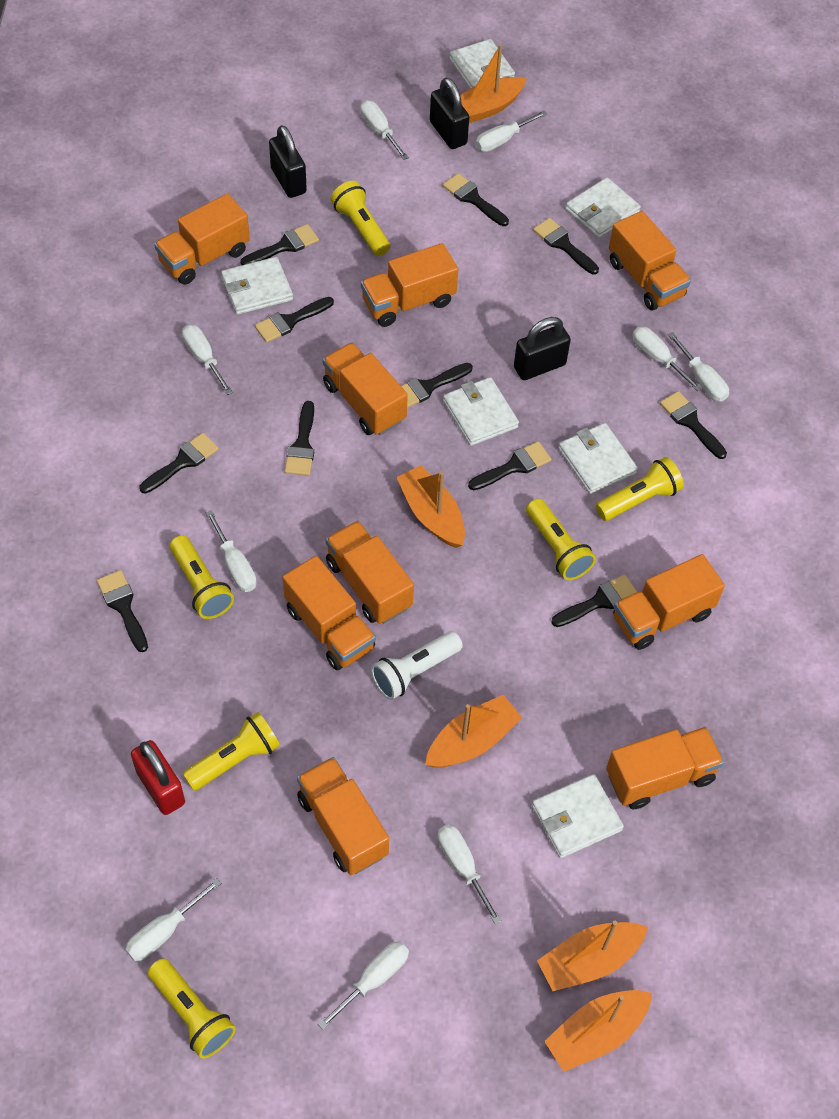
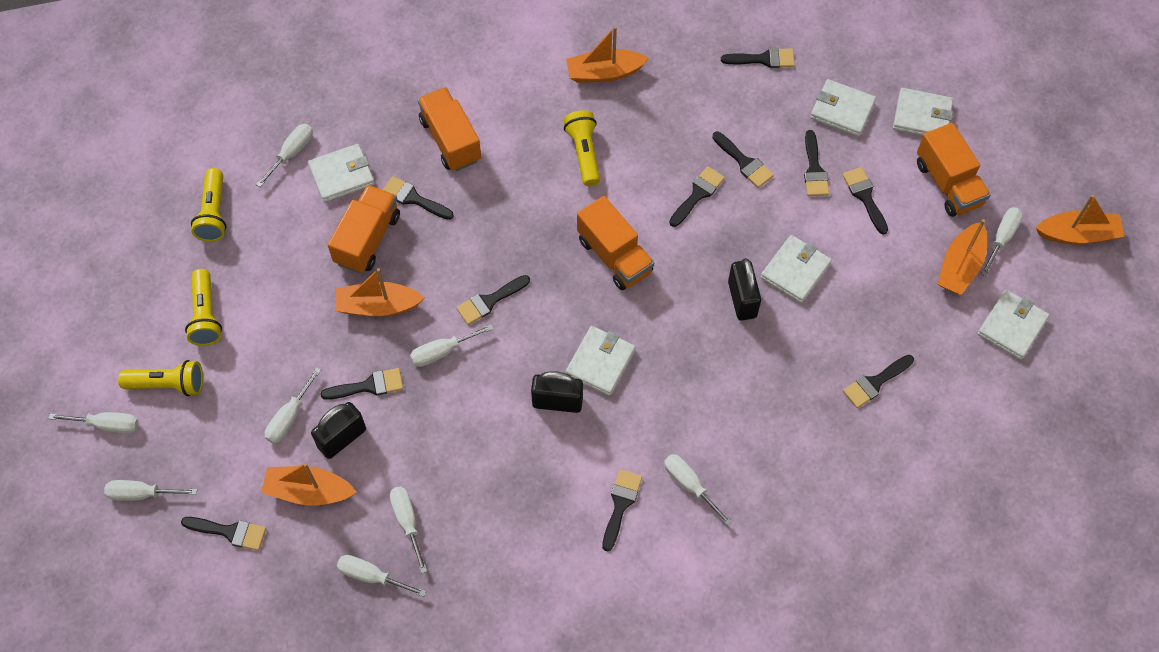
orange truck: 9 -> 4
red padlock: 1 -> 0
white flashlight: 1 -> 0
yellow flashlight: 6 -> 4

